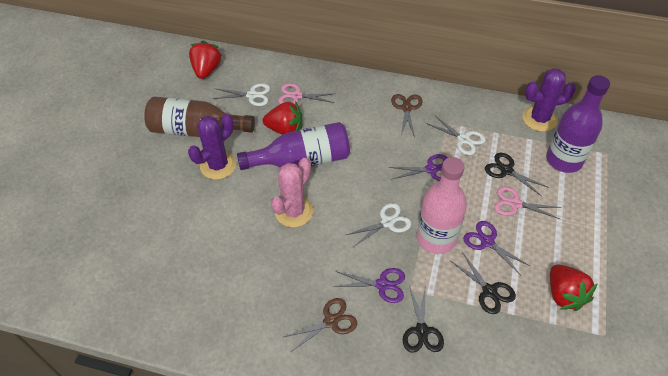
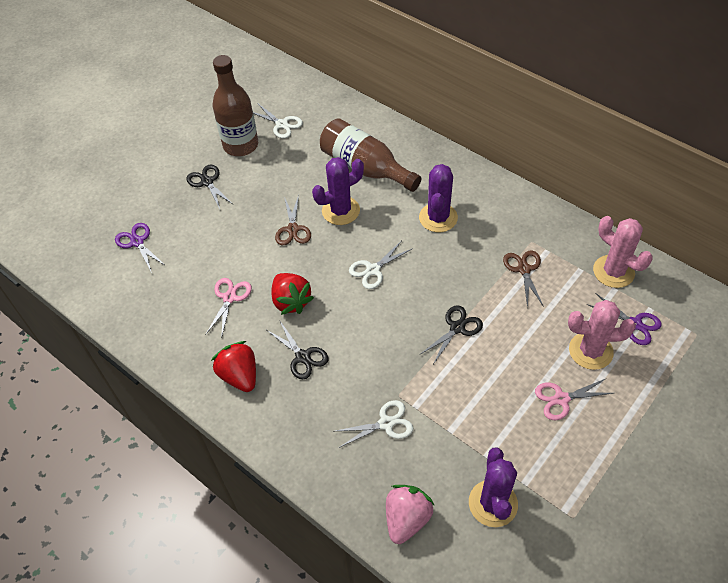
brown bottle: 1 -> 2
pink bottle: 1 -> 0
pink cactus: 1 -> 2
pink strawberry: 0 -> 1
purple bottle: 2 -> 0
purple cactus: 2 -> 3
purple scissors: 3 -> 2
red strawberry: 3 -> 2

